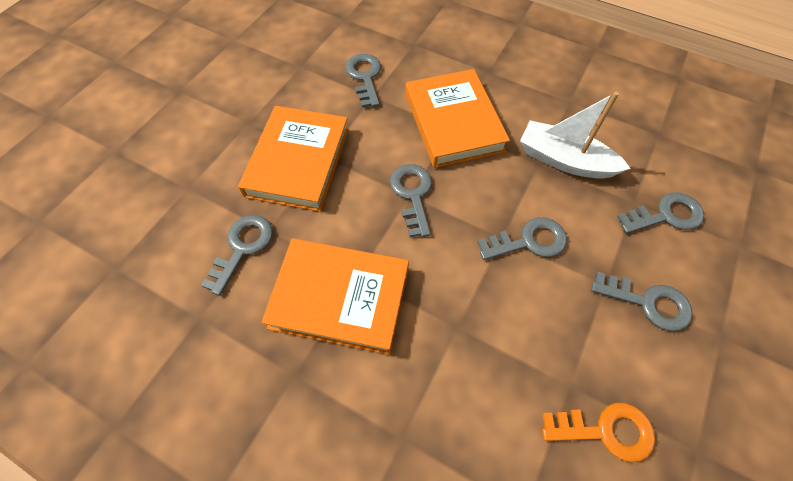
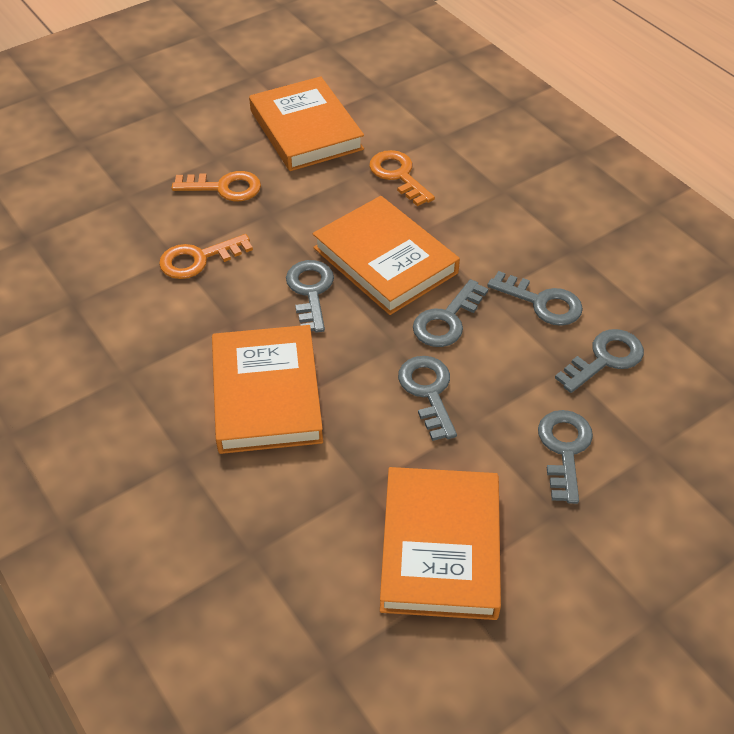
orange book: 3 -> 4
orange key: 1 -> 3
white boat: 1 -> 0

